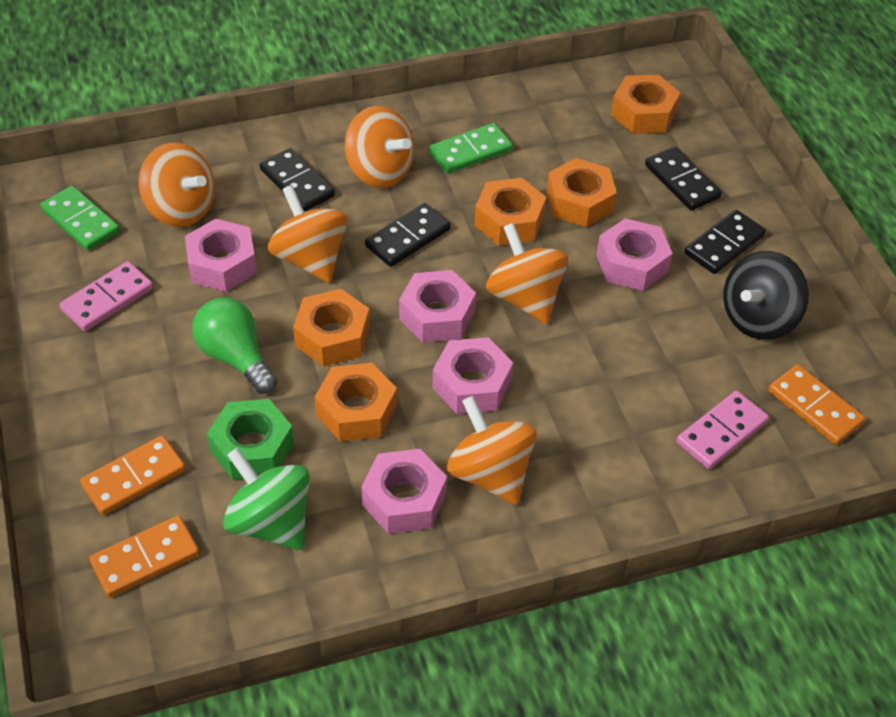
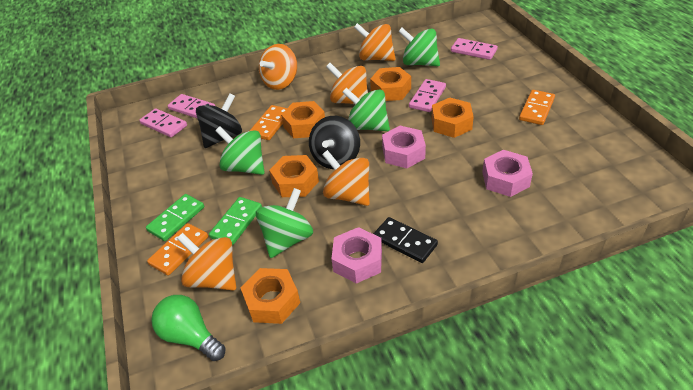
black domino: 4 -> 1
black spinning top: 1 -> 2
green nut: 1 -> 0
green spinning top: 1 -> 4
pink domino: 2 -> 4
pink nut: 5 -> 3

